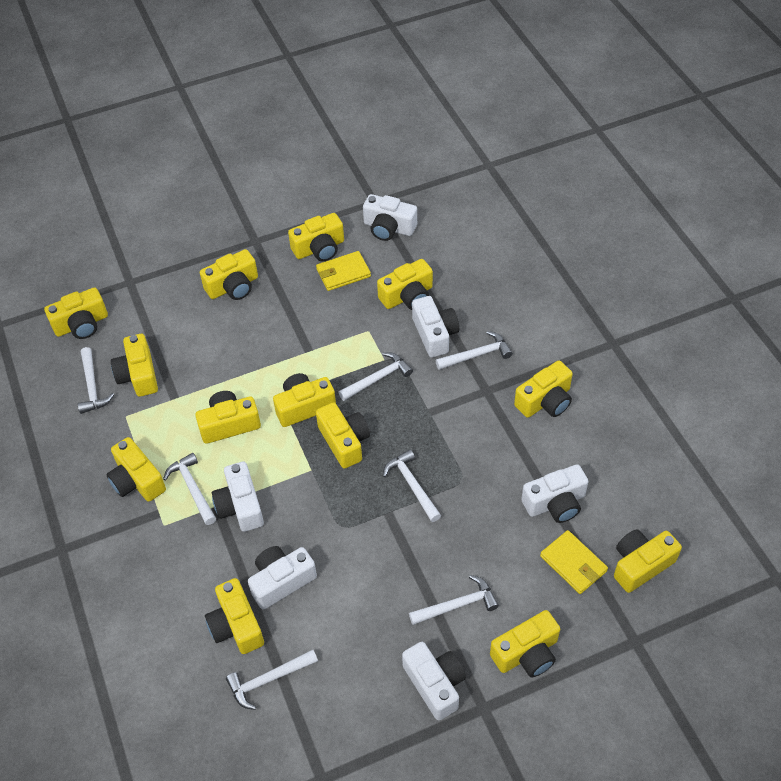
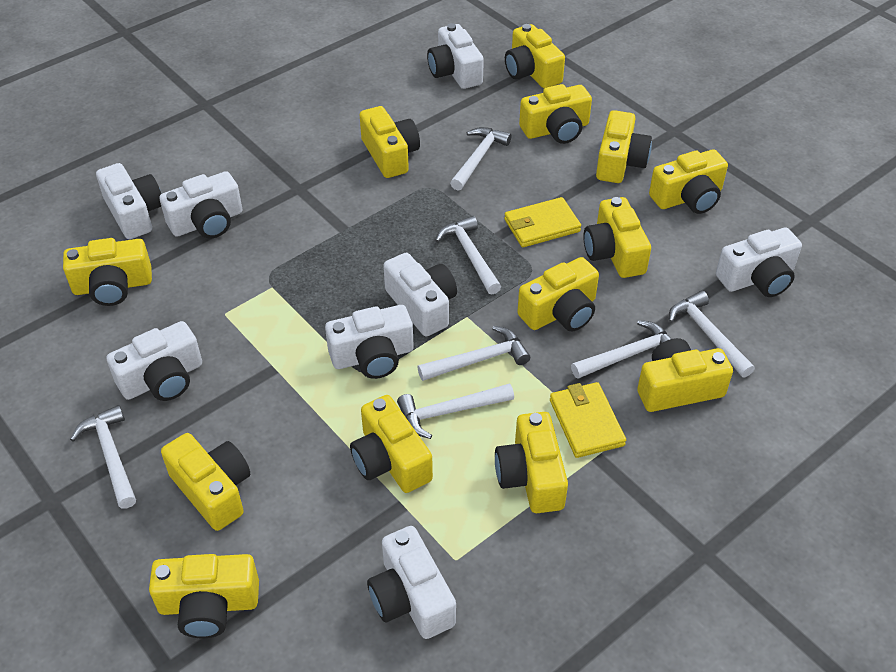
white camera: 6 -> 8

